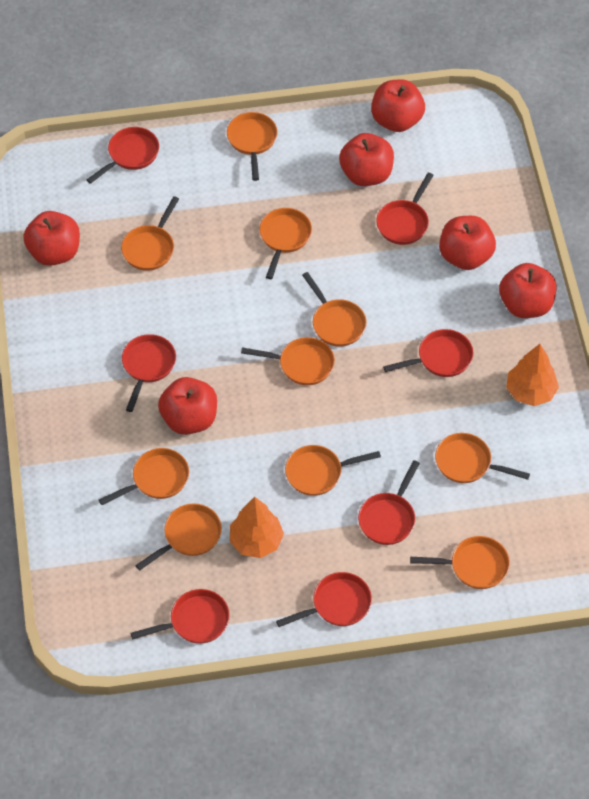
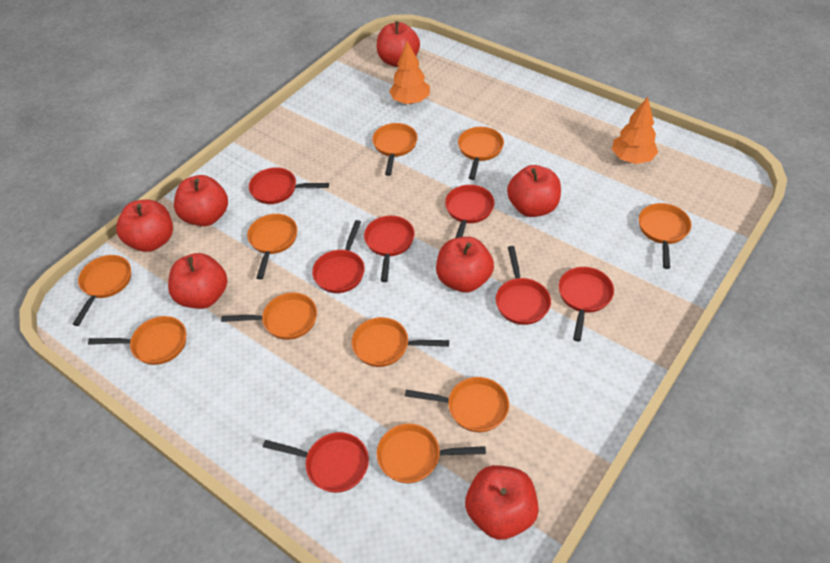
red apple: 6 -> 7

